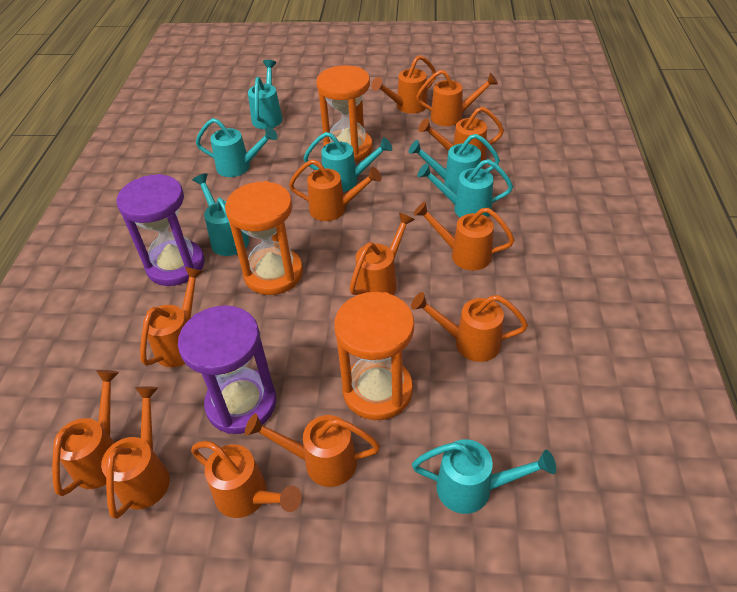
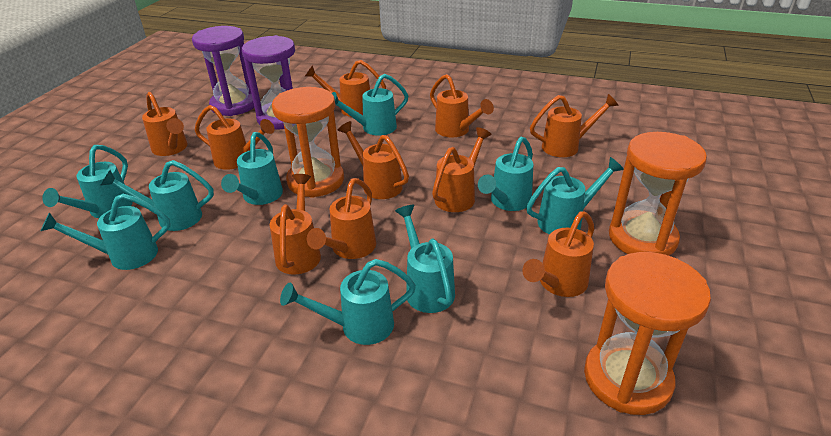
orange watering can: 12 -> 10
turquoise watering can: 7 -> 9

